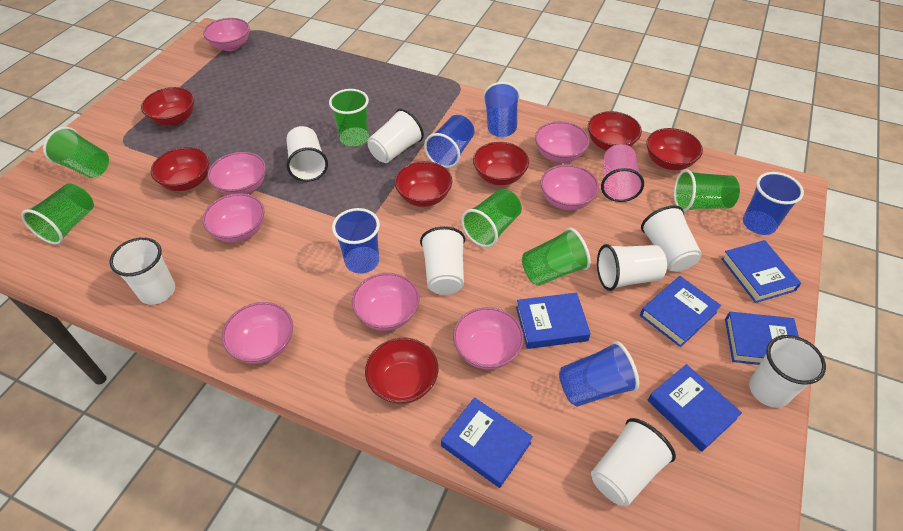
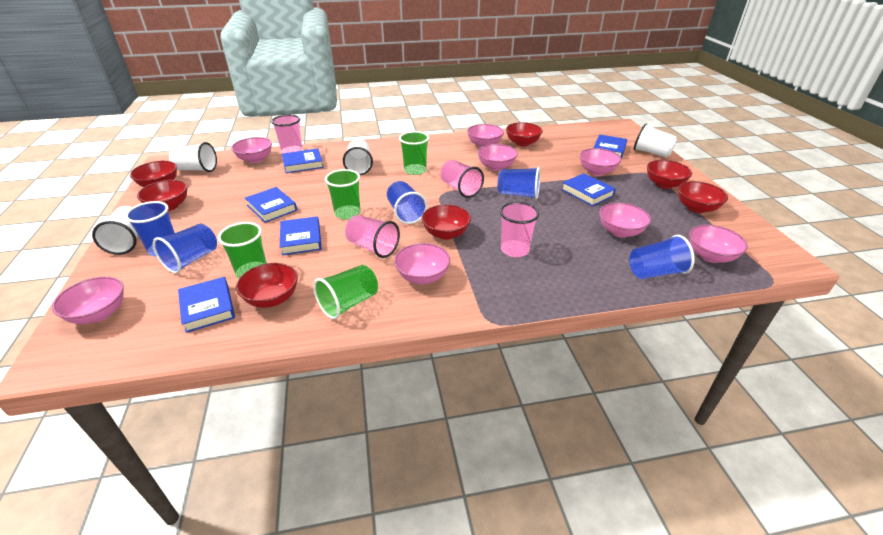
green cup: 6 -> 4
pink cup: 1 -> 4
white cup: 8 -> 4

